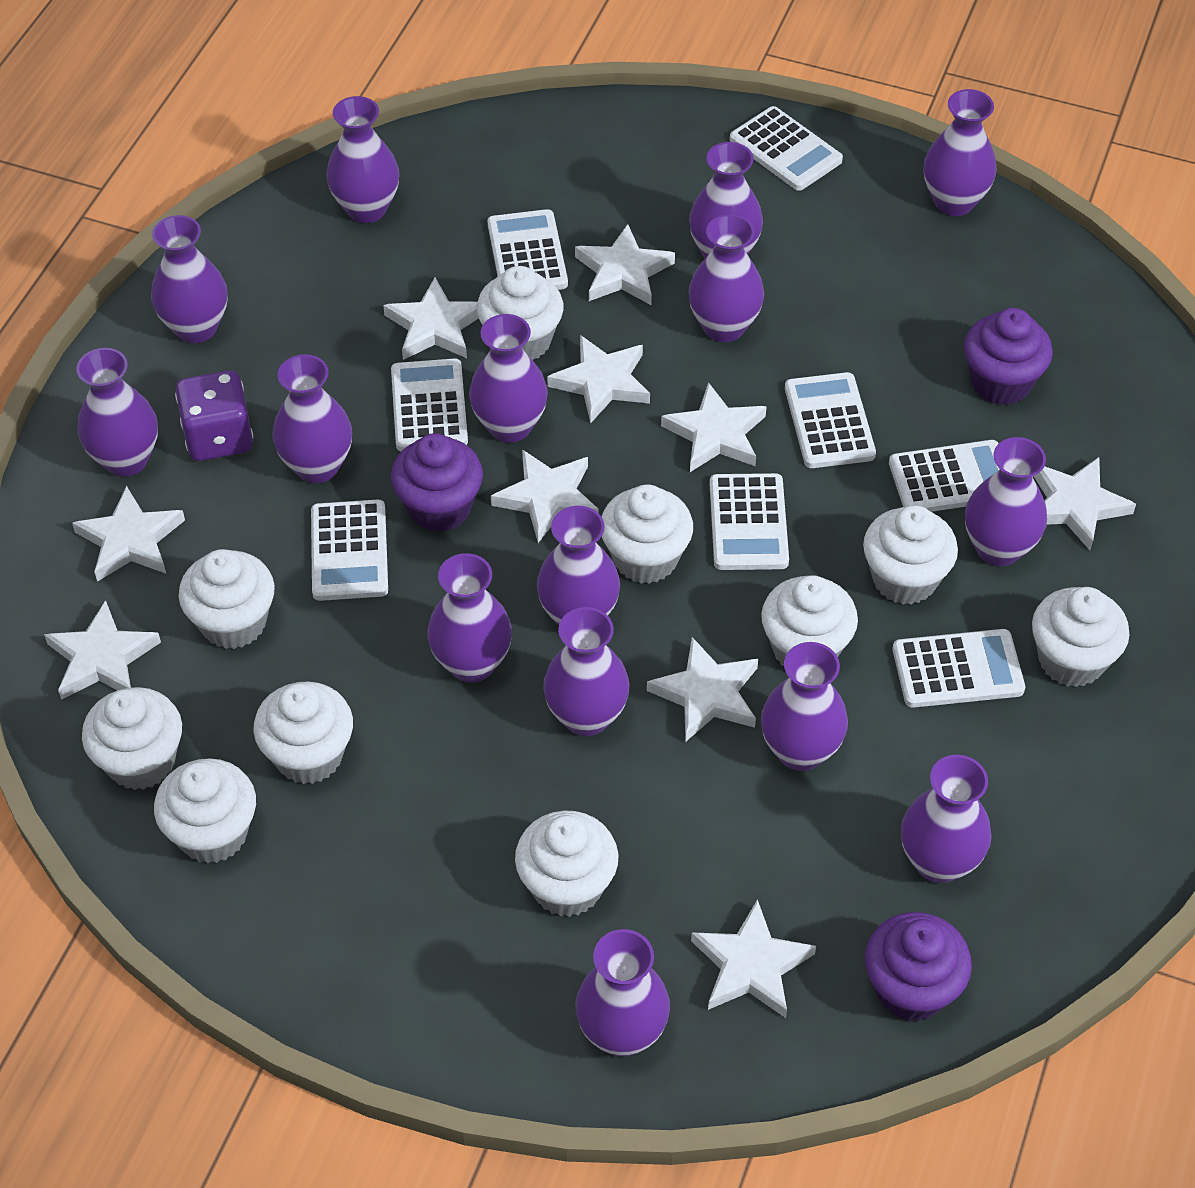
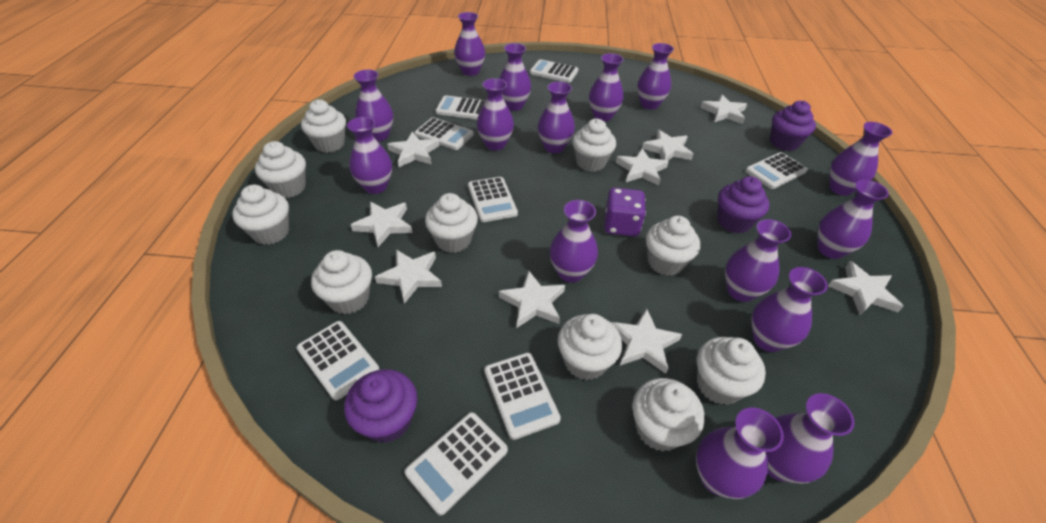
white star: 10 -> 9

